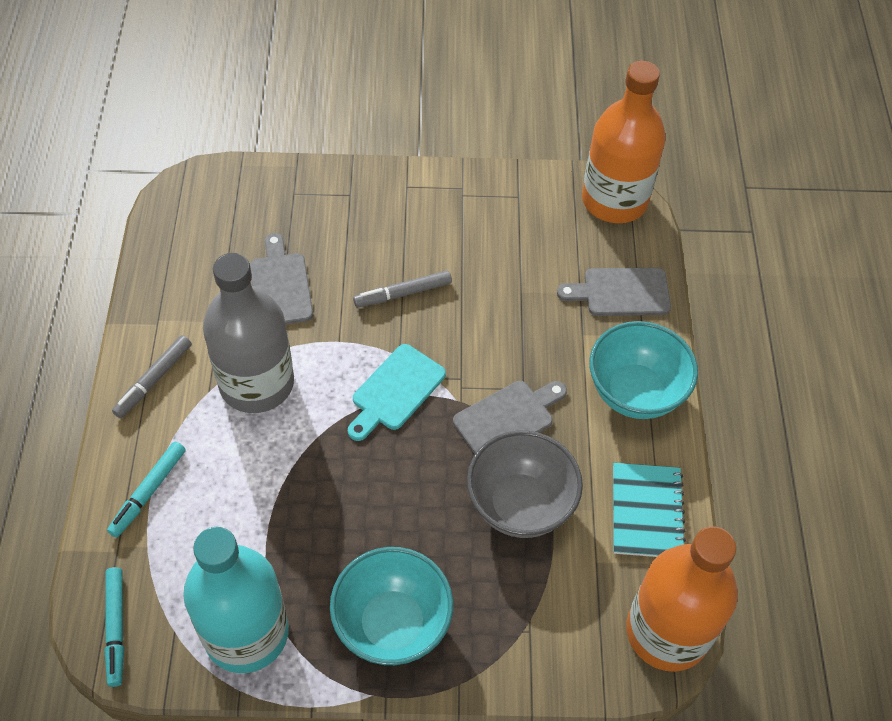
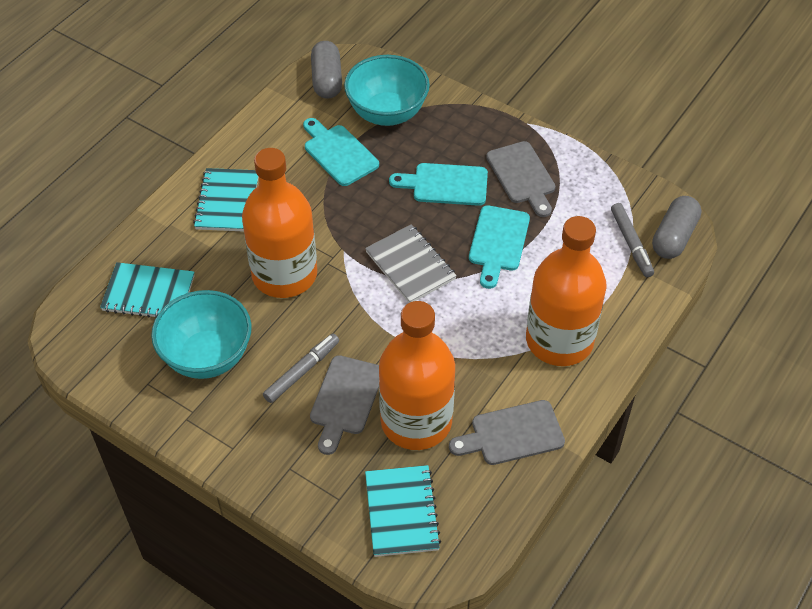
grey bottle: 1 -> 0
grey bowl: 1 -> 0
grey capsule: 0 -> 2
grey notebook: 0 -> 1
orange bottle: 2 -> 3
turquoise bottle: 1 -> 0
turquoise cutting board: 1 -> 3
turquoise marker: 2 -> 0
turquoise notebook: 1 -> 3

